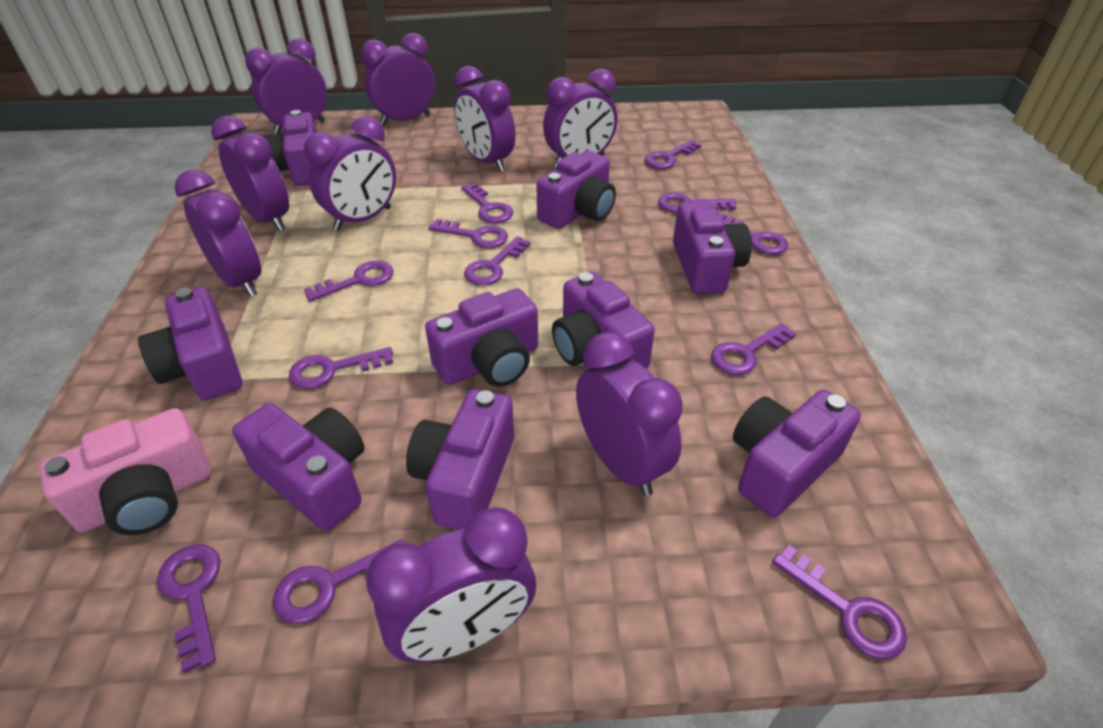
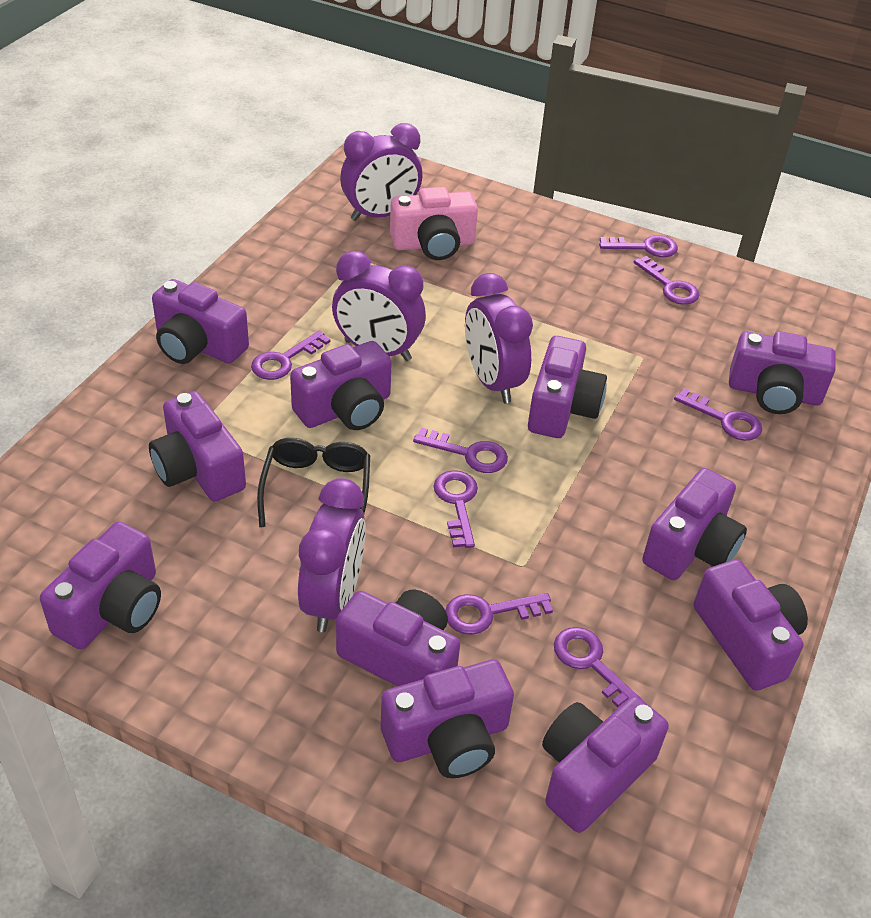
black glasses: 0 -> 1
purple camera: 9 -> 11
purple clock: 9 -> 4
purple key: 12 -> 8

